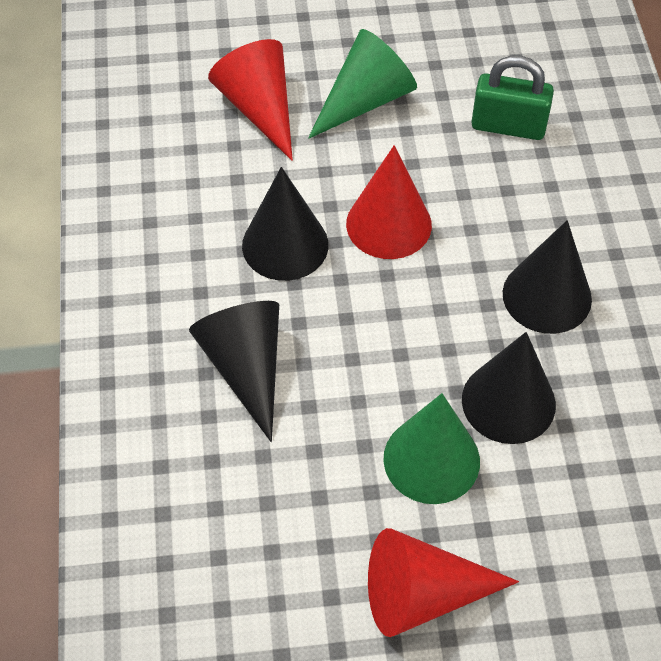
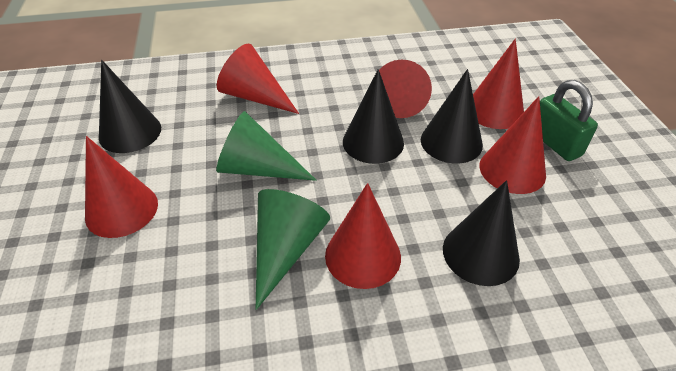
red cone: 3 -> 6

